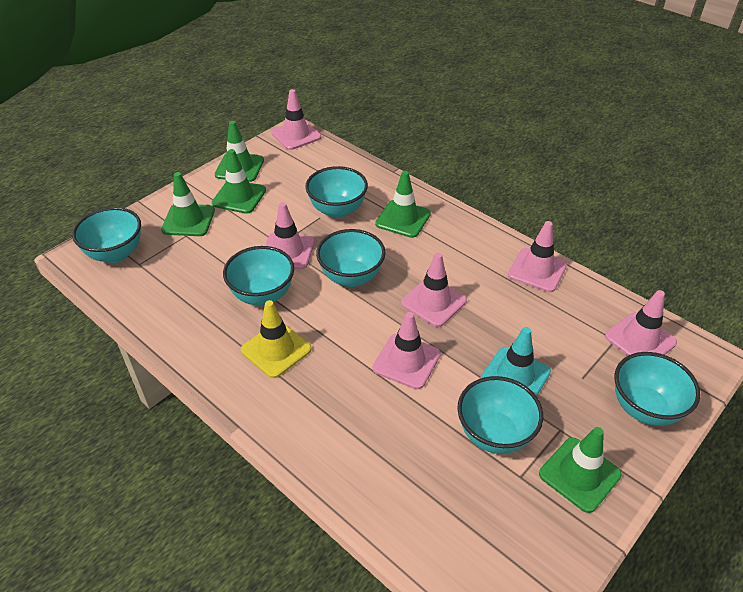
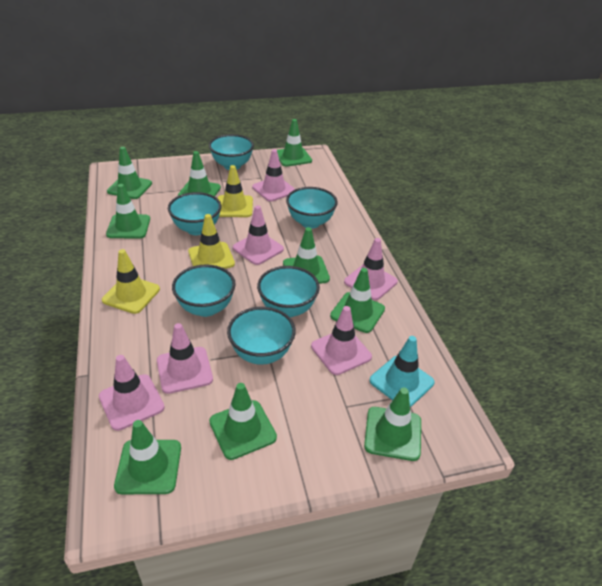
green traffic cone: 5 -> 9
yellow traffic cone: 1 -> 3

